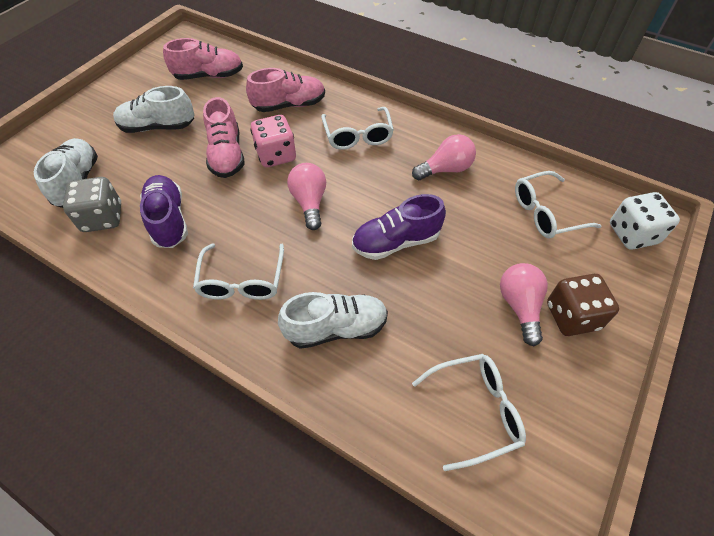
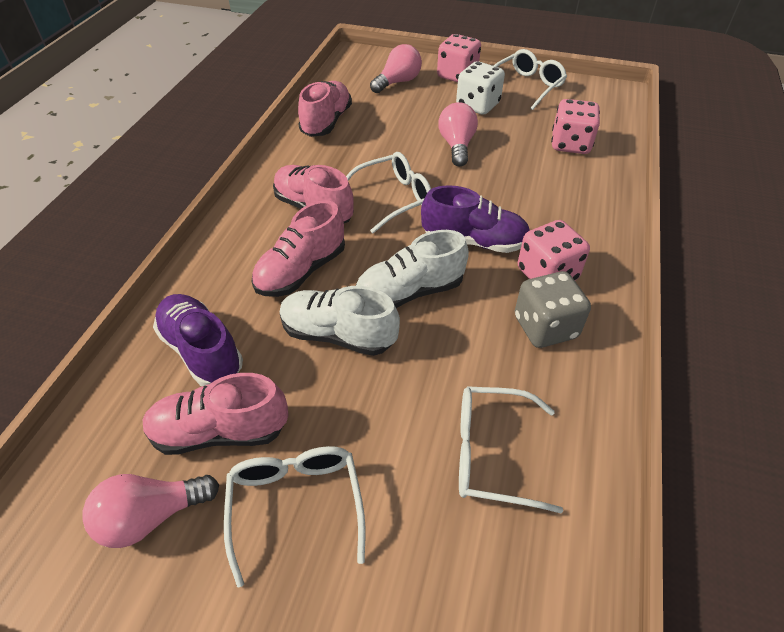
brown dice: 1 -> 0
pink dice: 1 -> 3
pink shoe: 3 -> 4
white shoe: 3 -> 2

